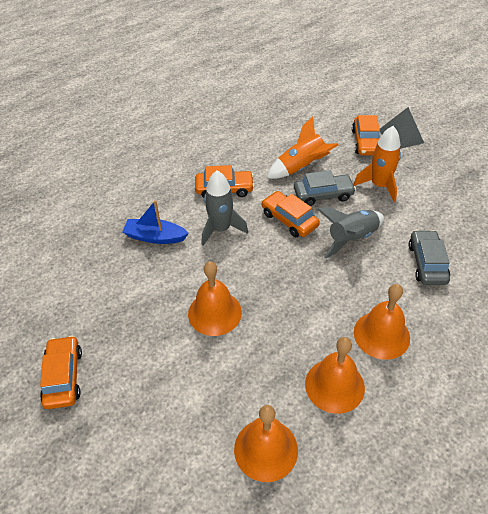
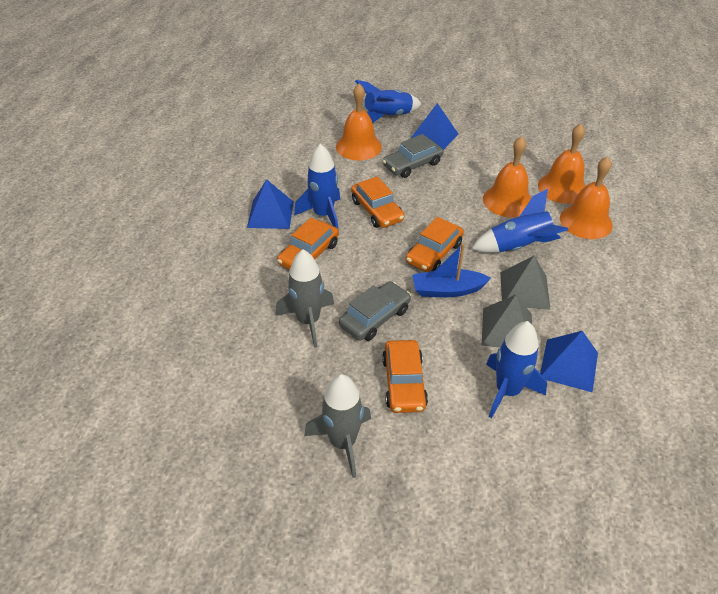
blue pyramid: 0 -> 3
blue rocket: 0 -> 4
grey pyramid: 1 -> 2
orange rocket: 2 -> 0

